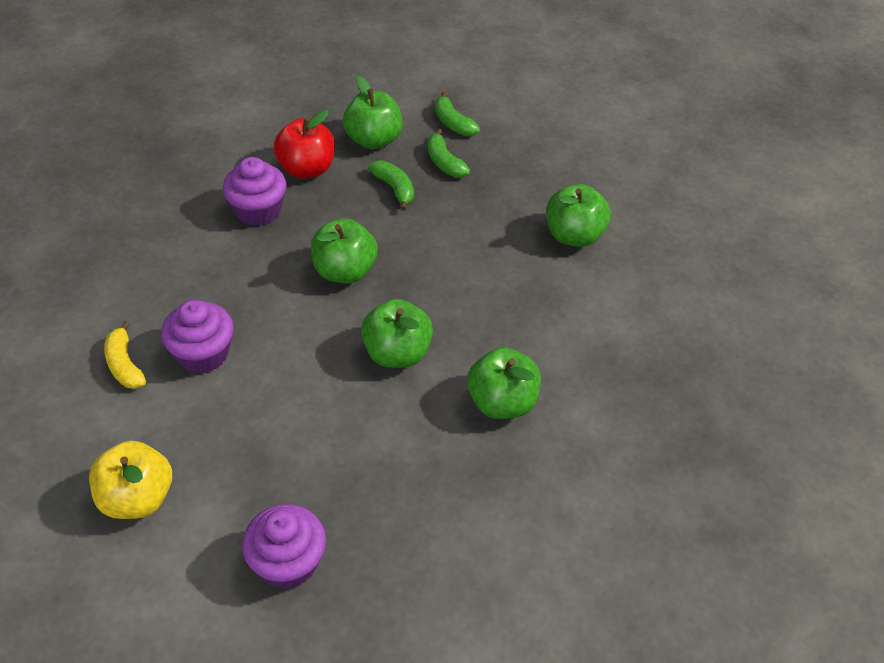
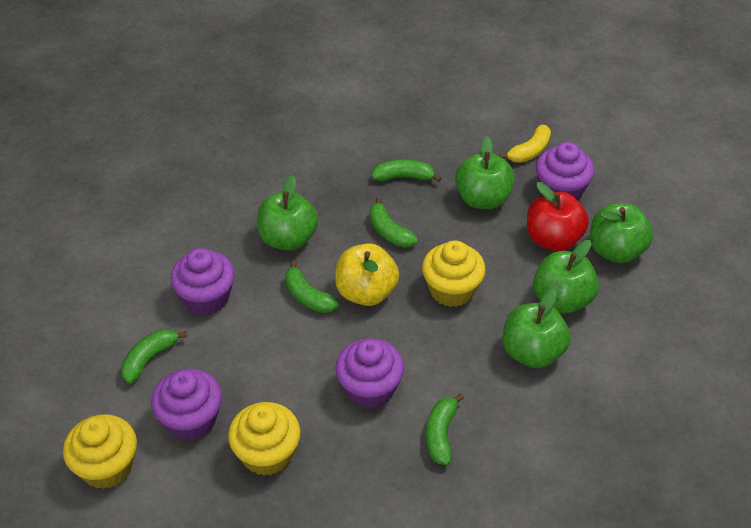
green banana: 3 -> 5
purple cupcake: 3 -> 4
yellow cupcake: 0 -> 3

